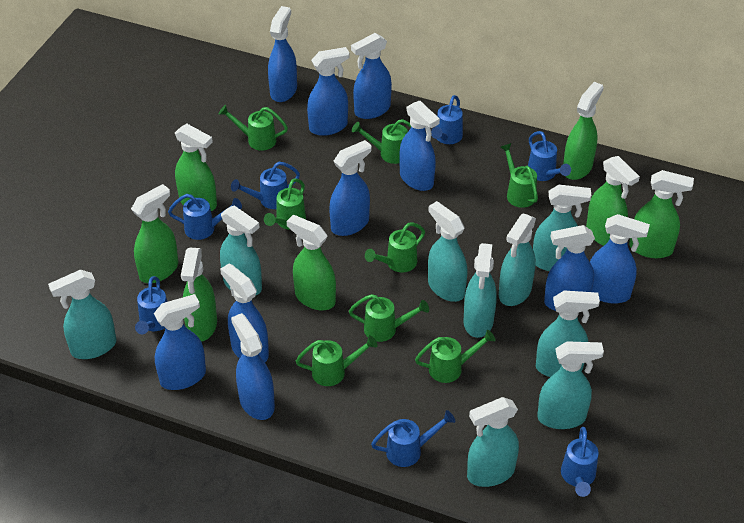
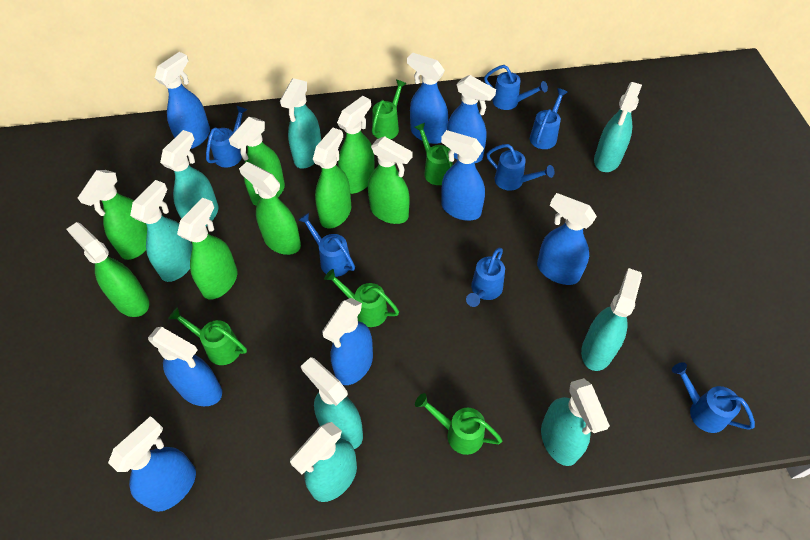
blue spray bottle: 10 -> 8
green spray bottle: 7 -> 8
green watering can: 8 -> 5
turquoise spray bottle: 9 -> 8

